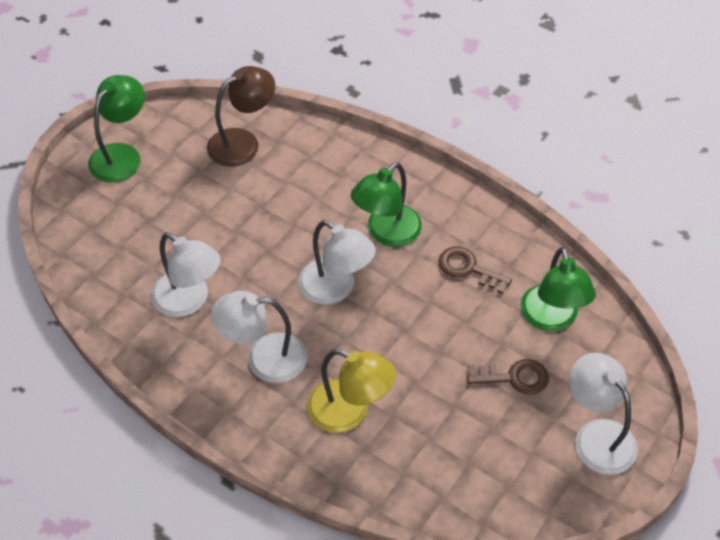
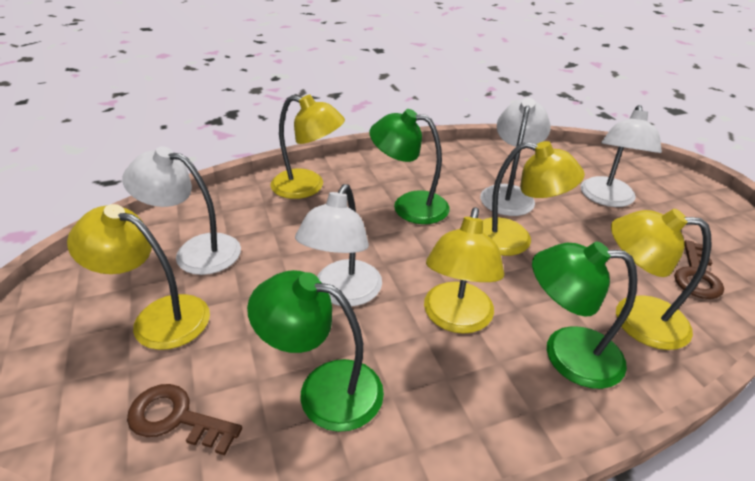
brown lamp: 1 -> 0
yellow lamp: 1 -> 5

